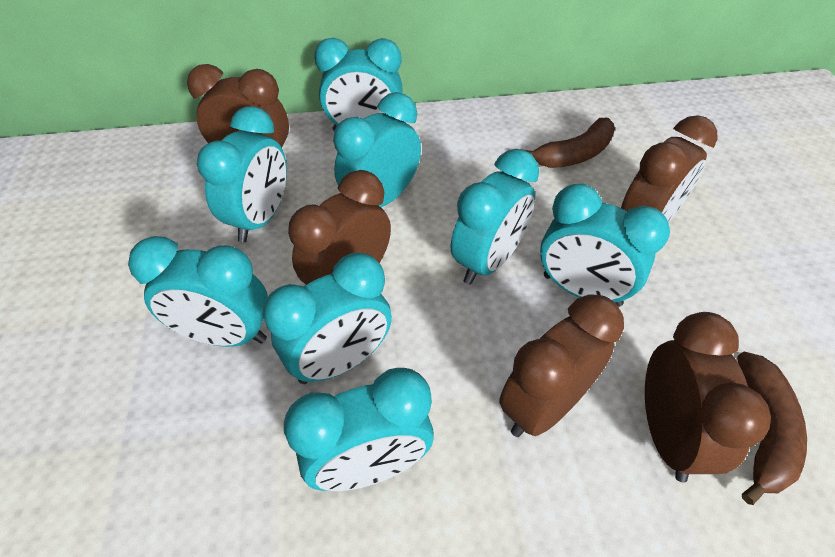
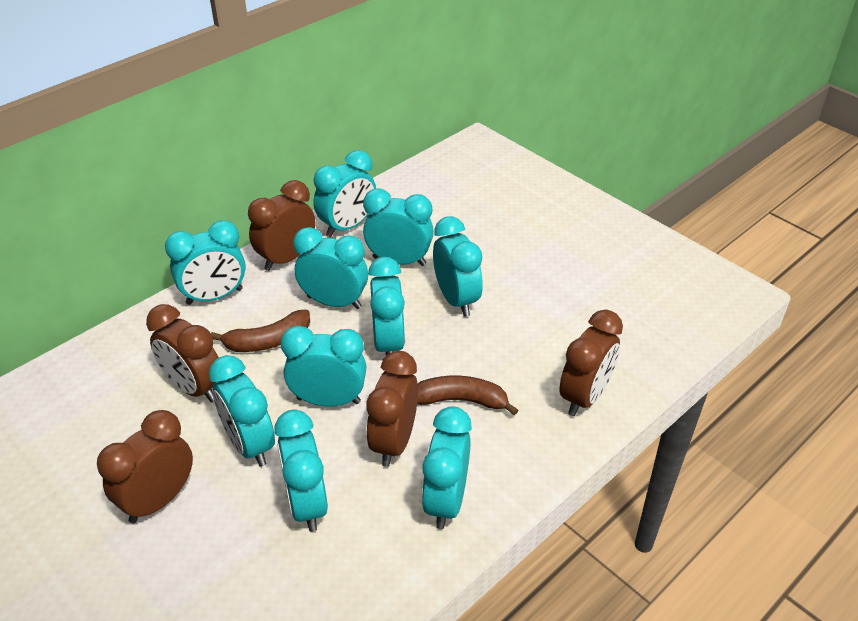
turquoise clock: 8 -> 10

